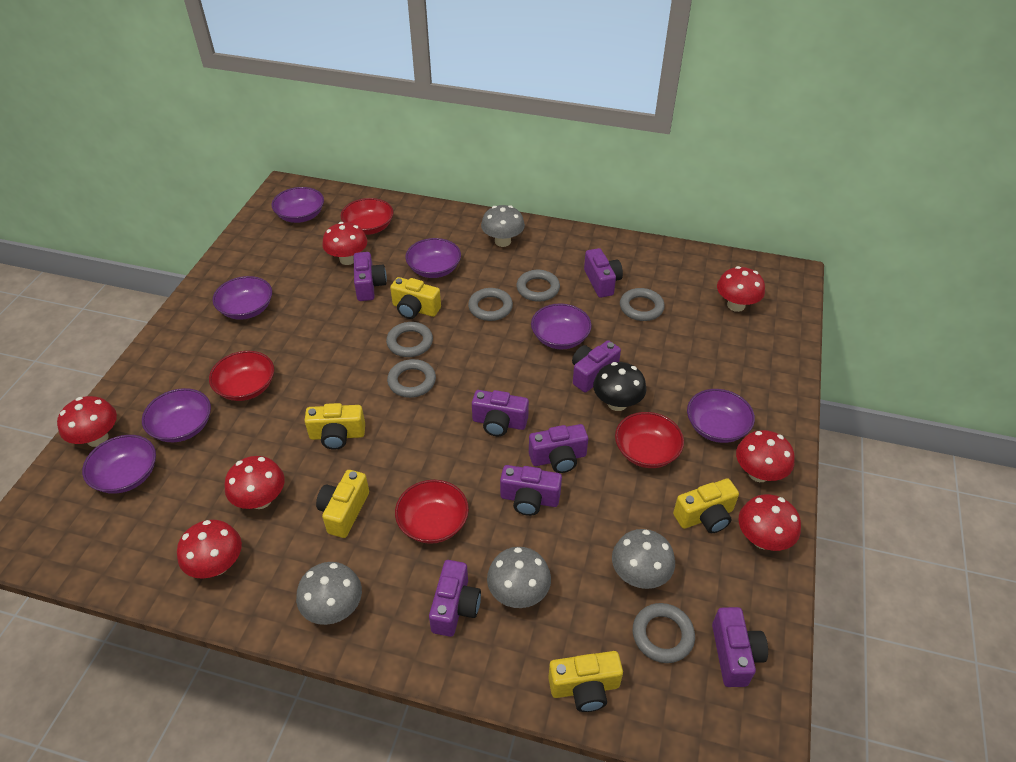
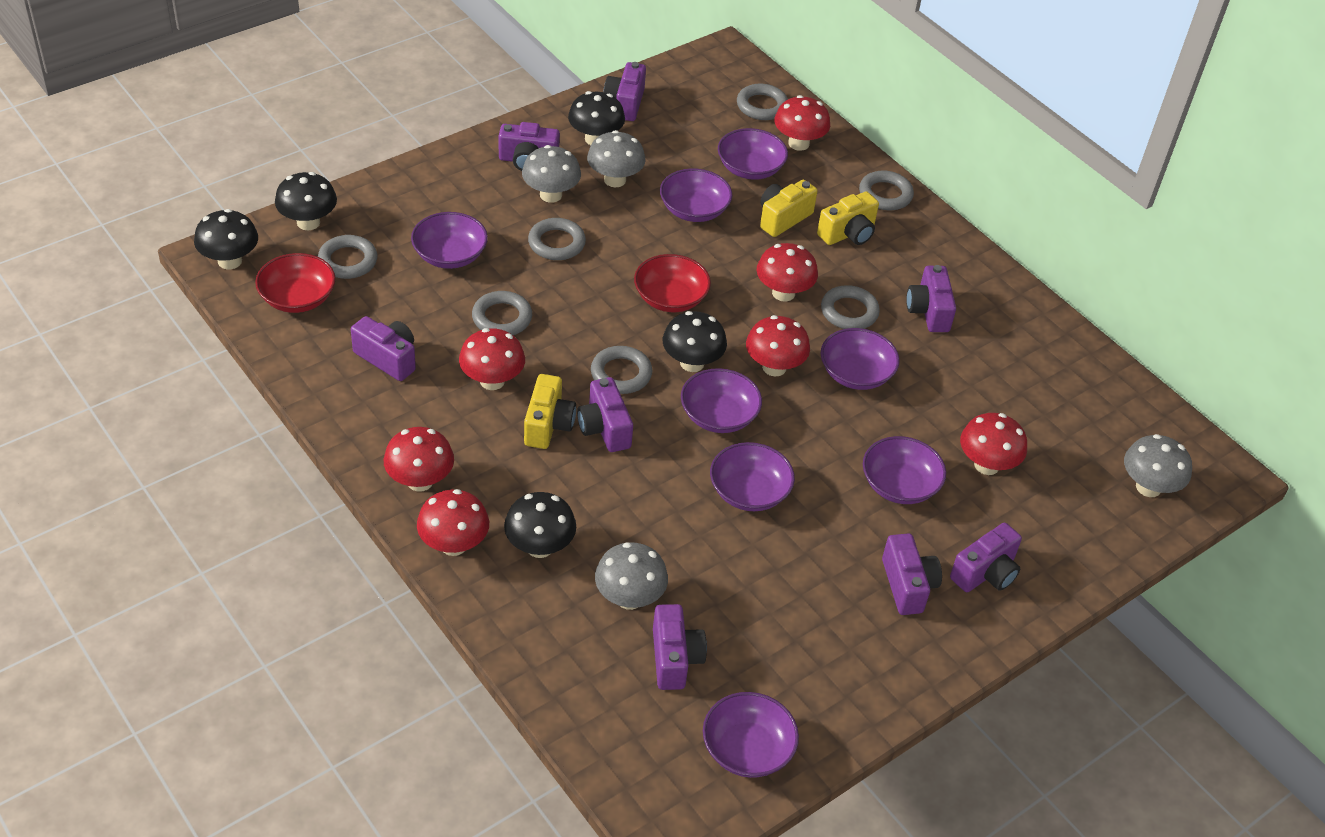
black mushroom: 1 -> 5
grey ring: 6 -> 7
purple bowl: 7 -> 8
red bowl: 4 -> 2
yellow camera: 5 -> 3

